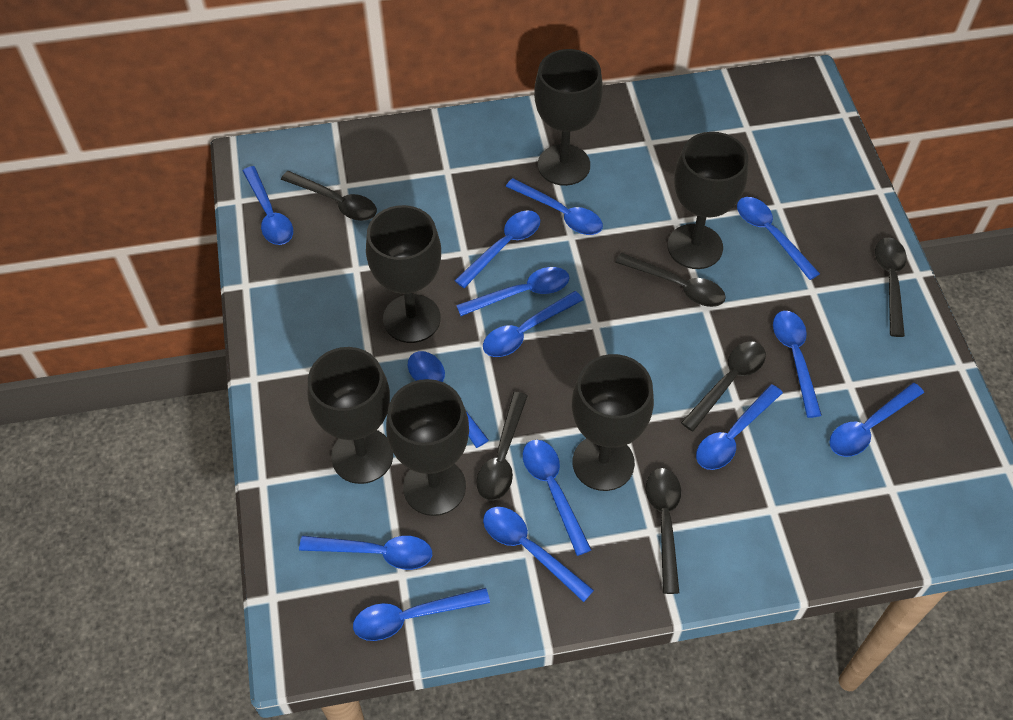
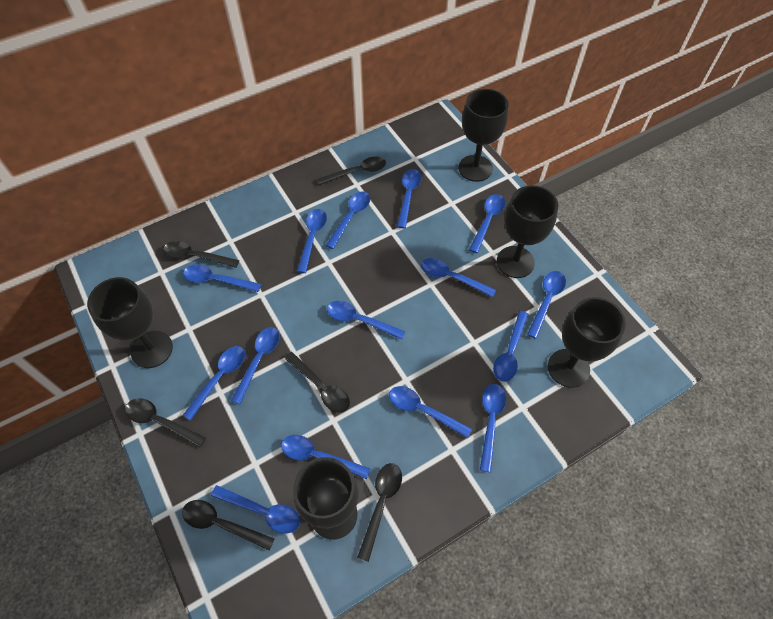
black goblet: 6 -> 5
blue spoon: 14 -> 15

